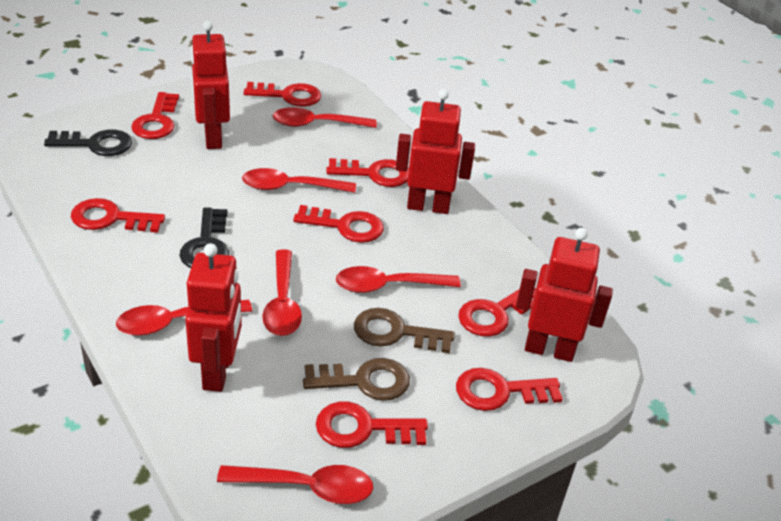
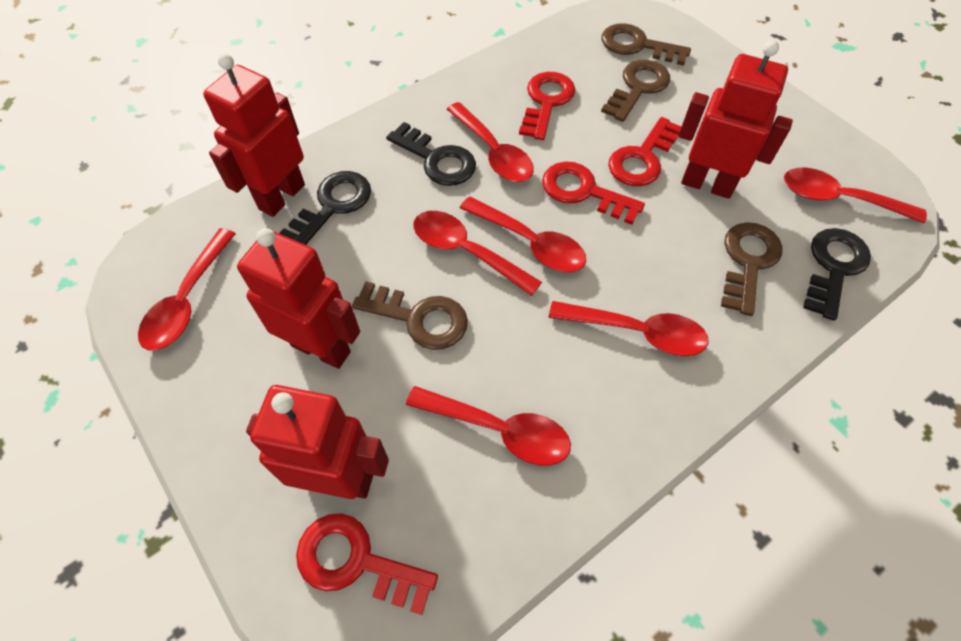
black key: 2 -> 3
brown key: 2 -> 4
red key: 8 -> 4
red spoon: 6 -> 7

